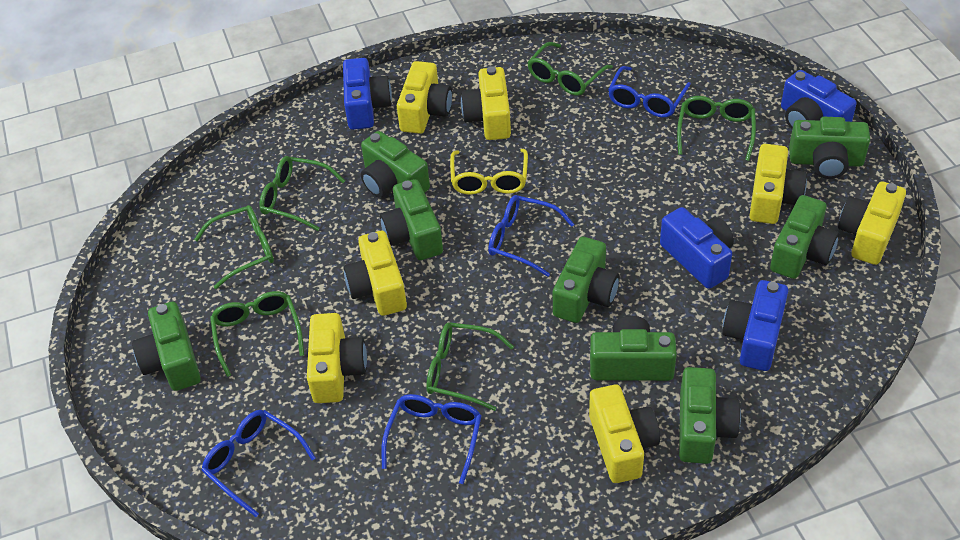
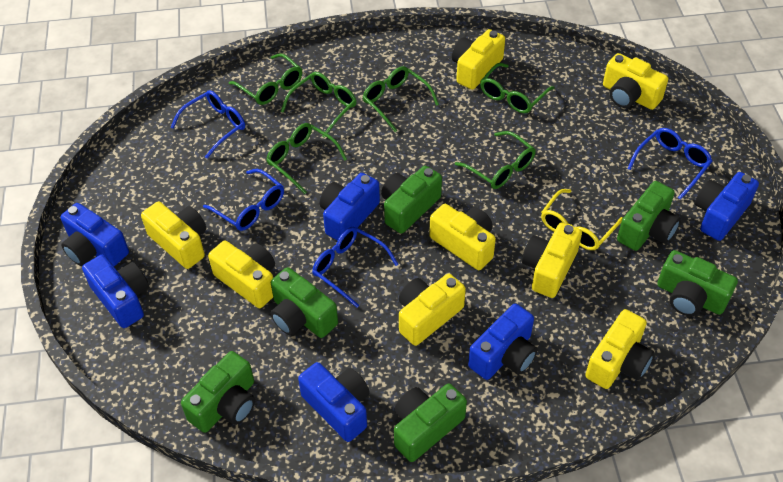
blue camera: 4 -> 6
green camera: 8 -> 6
yellow camera: 7 -> 8

